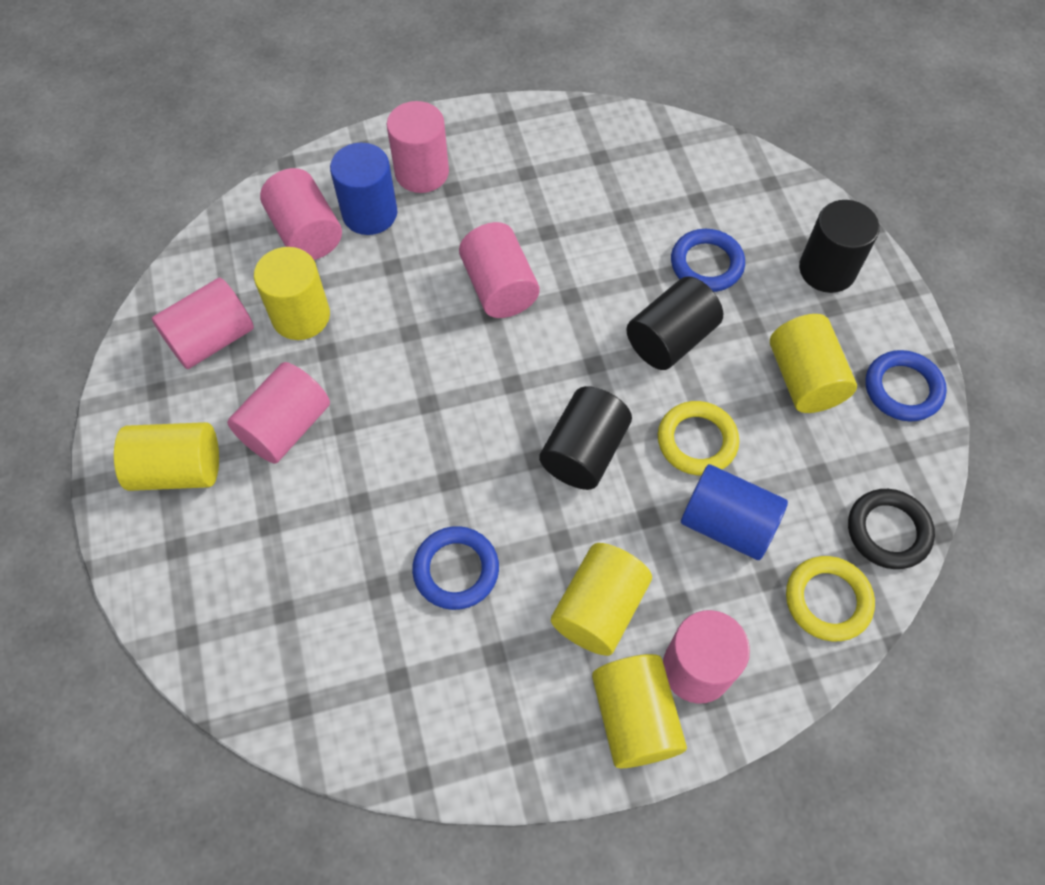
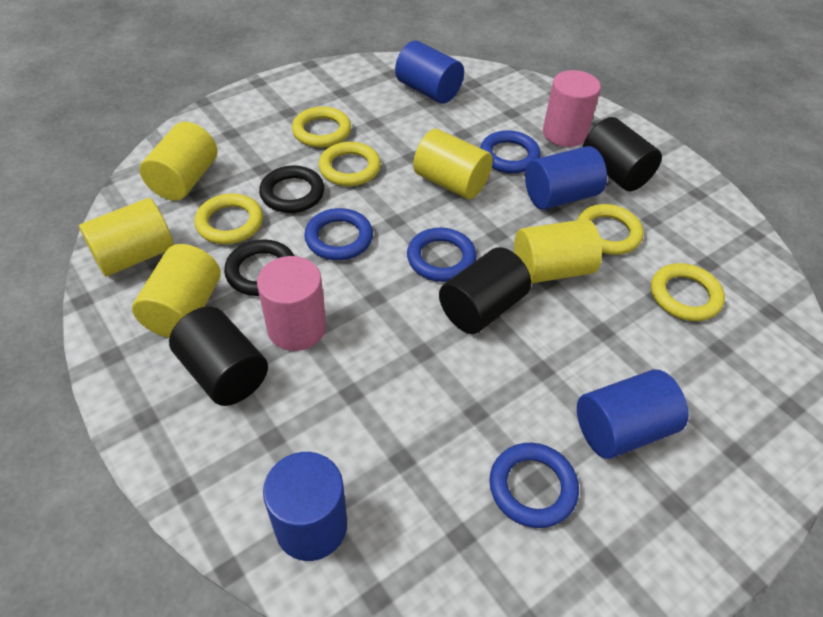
black ring: 1 -> 2
blue cylinder: 2 -> 4
blue ring: 3 -> 4
pink cylinder: 6 -> 2
yellow ring: 2 -> 5

